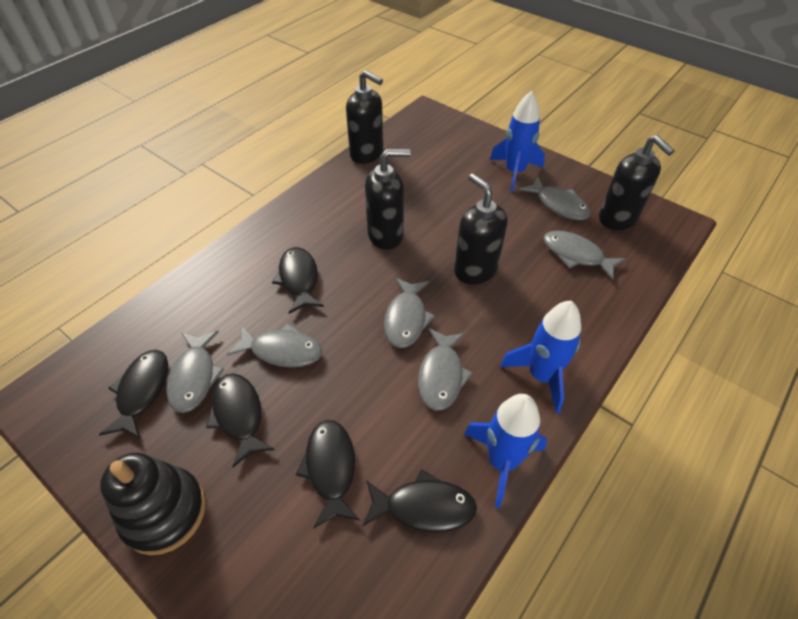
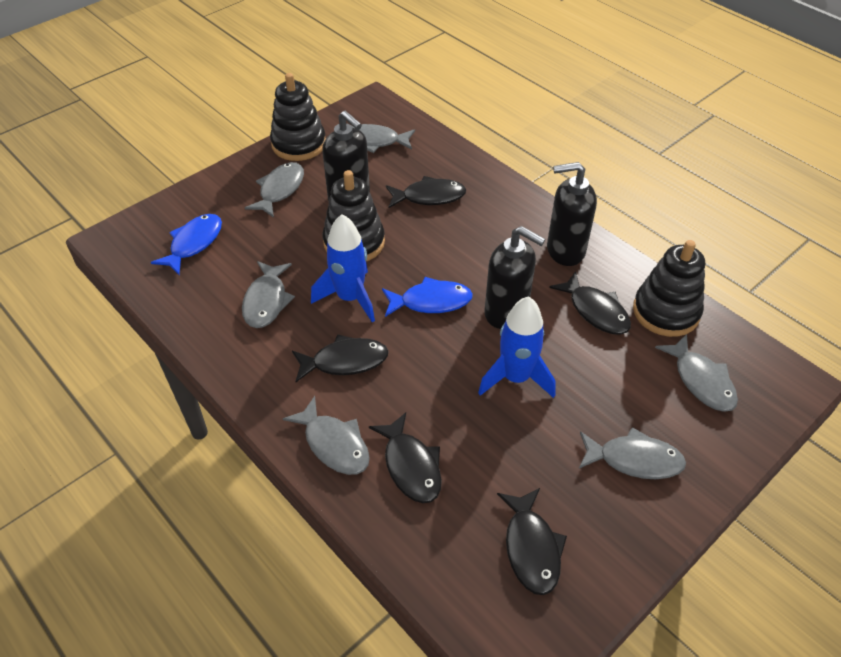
black soap dispenser: 4 -> 3
black stacking toy: 1 -> 3
blue fish: 0 -> 2
blue rocket: 3 -> 2

